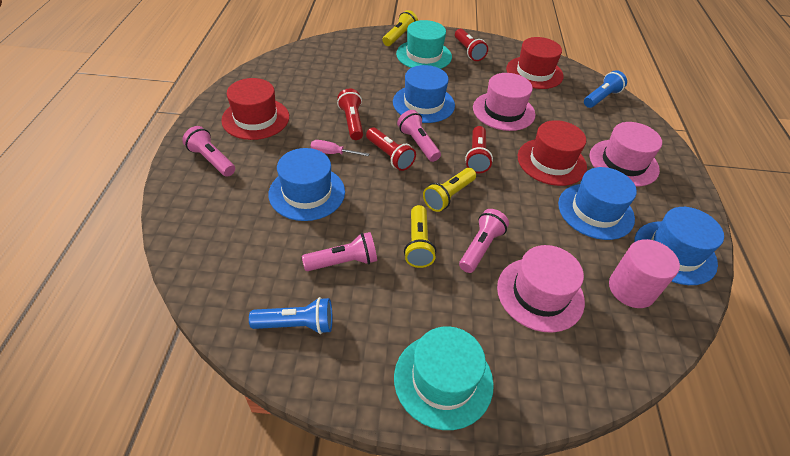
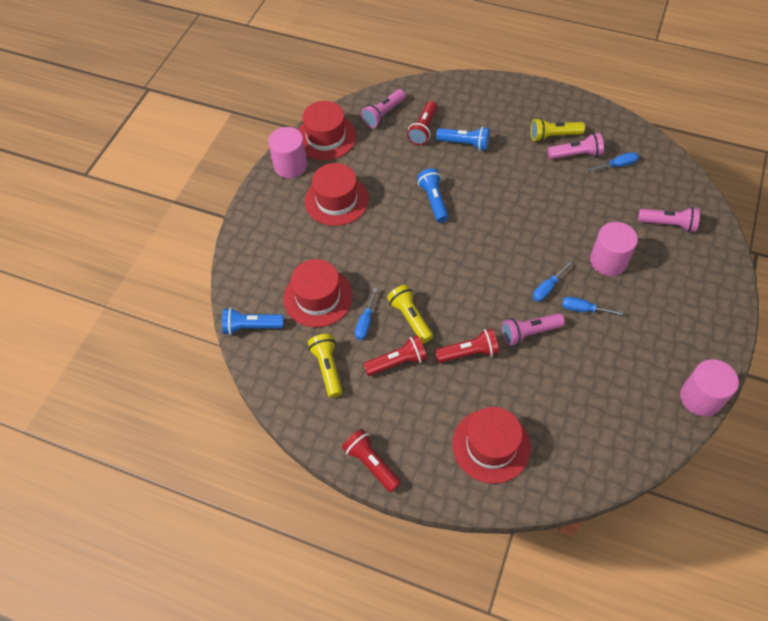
blue flashlight: 2 -> 3
blue hat: 4 -> 0
blue screwdriver: 0 -> 4
pink cylinder: 1 -> 3
pink hat: 3 -> 0
pink screwdriver: 1 -> 0
red hat: 3 -> 4
turquoise hat: 2 -> 0

